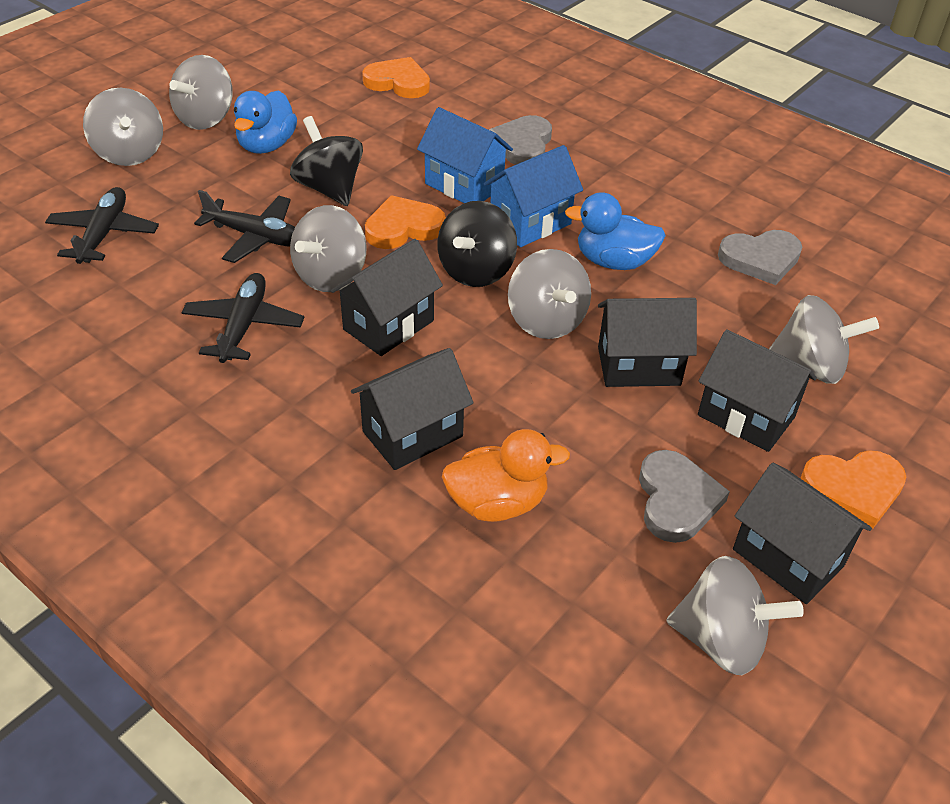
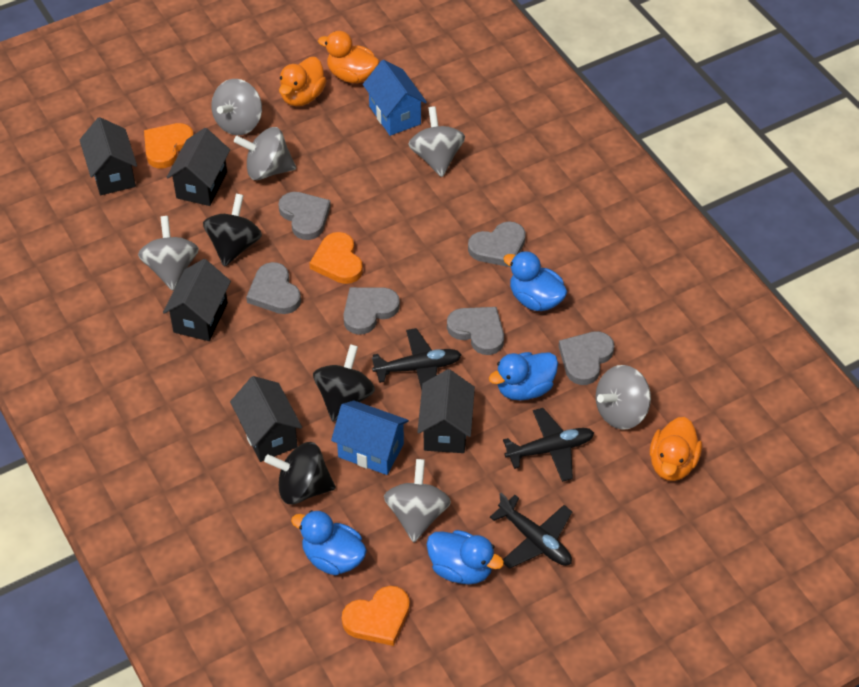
black spinning top: 2 -> 3
blue duck: 2 -> 4
grey heart: 3 -> 6
orange duck: 1 -> 3

